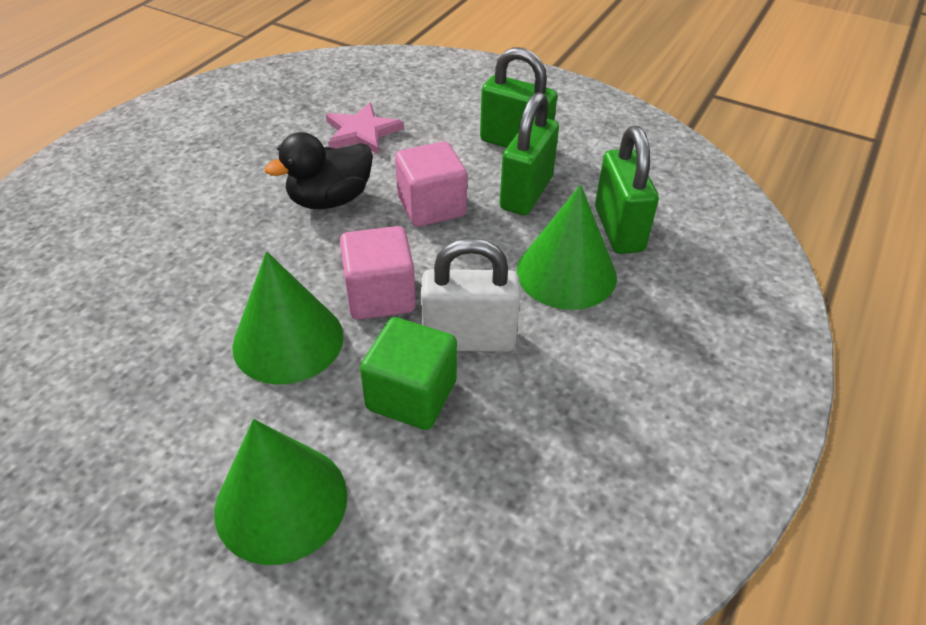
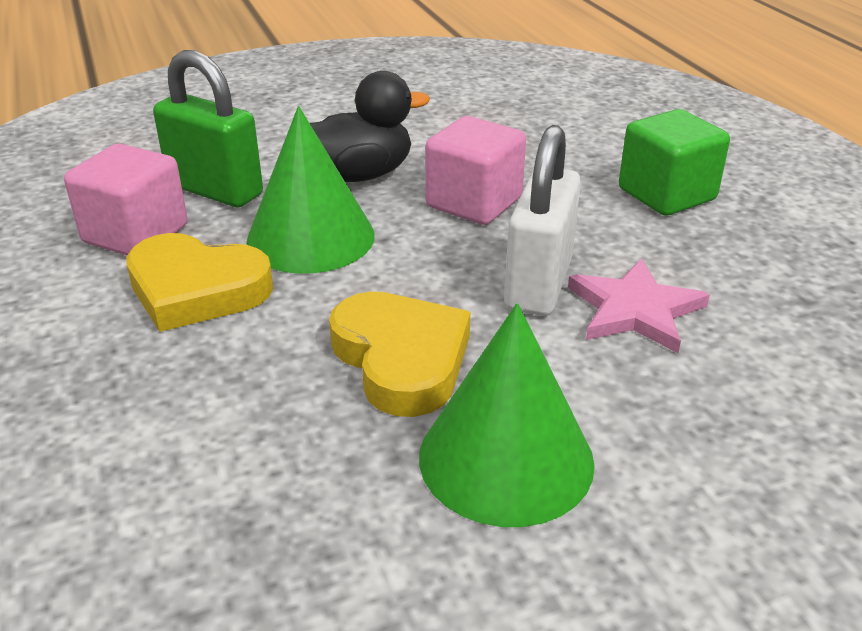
green cone: 3 -> 2
green padlock: 3 -> 1
yellow heart: 0 -> 2

